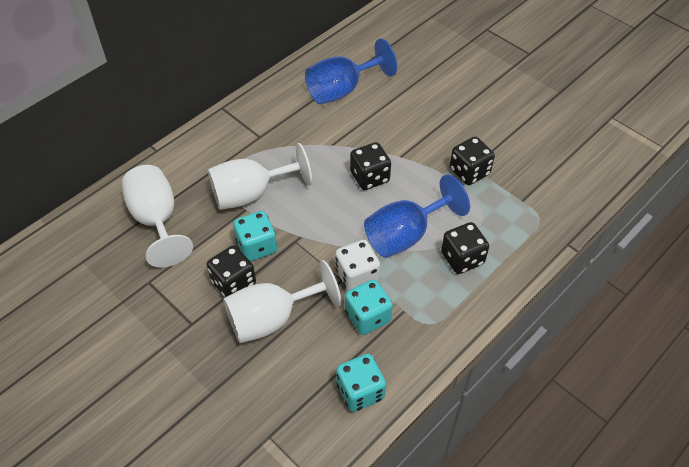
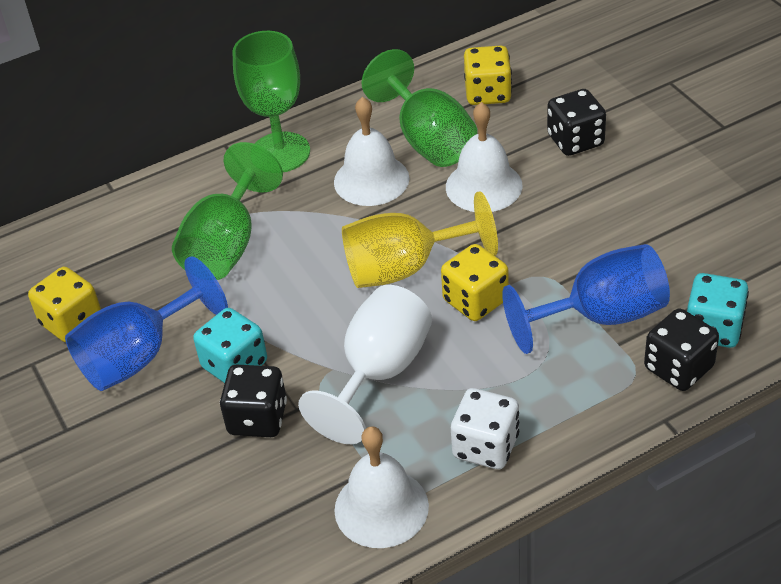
black dice: 4 -> 3
green goblet: 0 -> 3
turquoise dice: 3 -> 2
white bell: 0 -> 3
white goblet: 3 -> 1
yellow dice: 0 -> 3
yellow goblet: 0 -> 1

